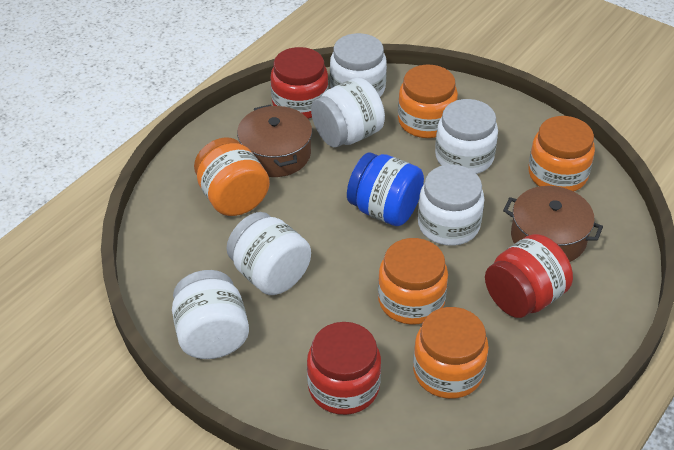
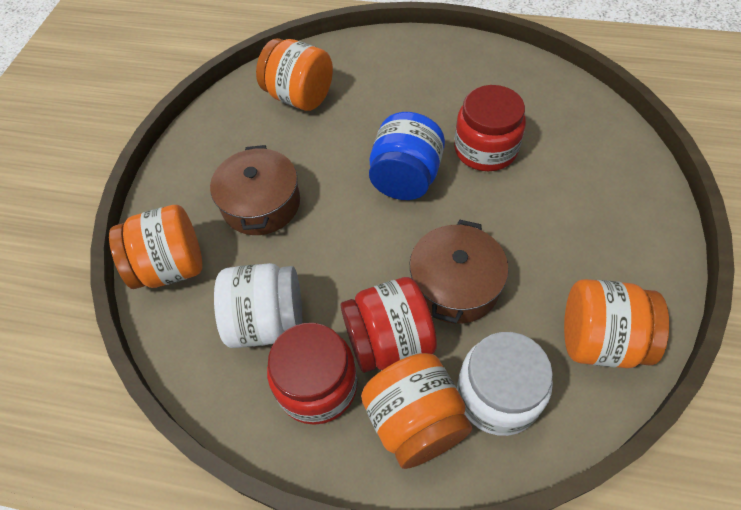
orange jar: 5 -> 4
white jar: 6 -> 2

